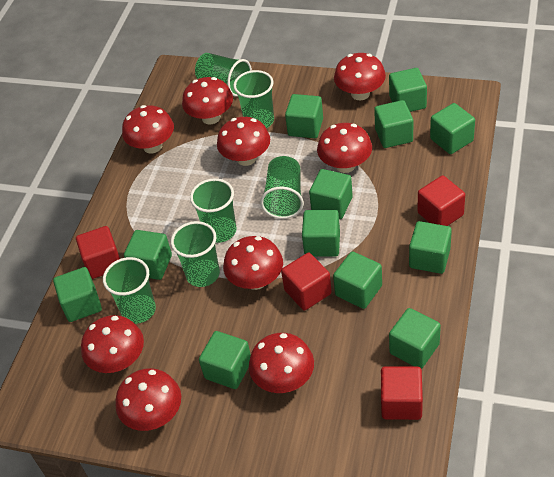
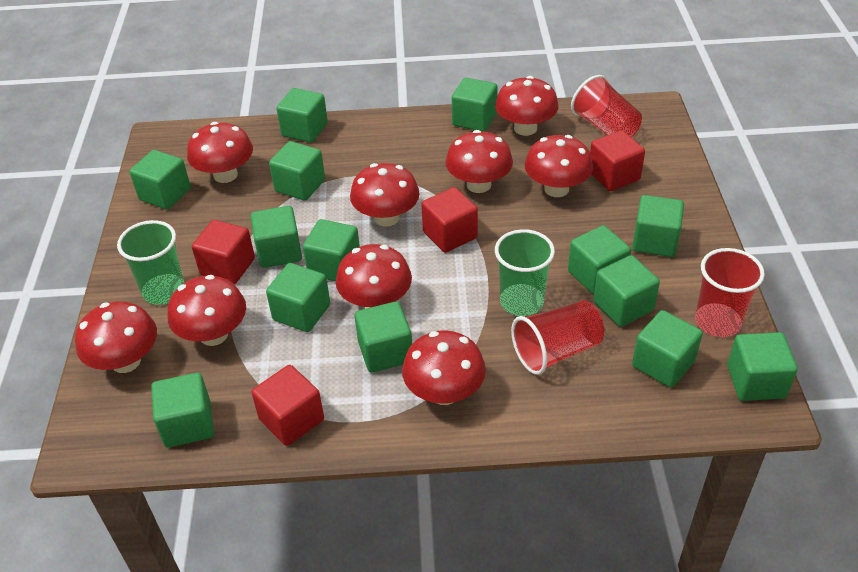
green cube: 12 -> 14
green cup: 6 -> 2
red cup: 0 -> 3

